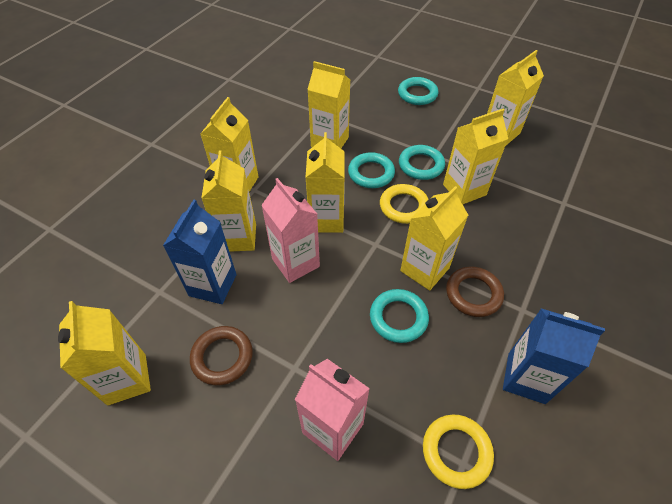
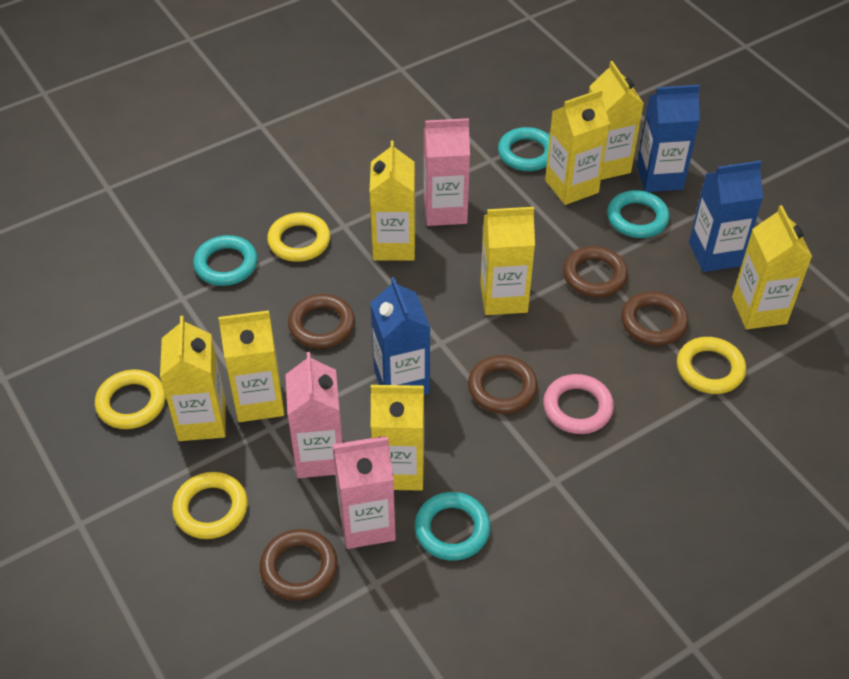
blue carton: 2 -> 3
brown ring: 2 -> 5
pink carton: 2 -> 3
pink ring: 0 -> 1
yellow ring: 2 -> 4

